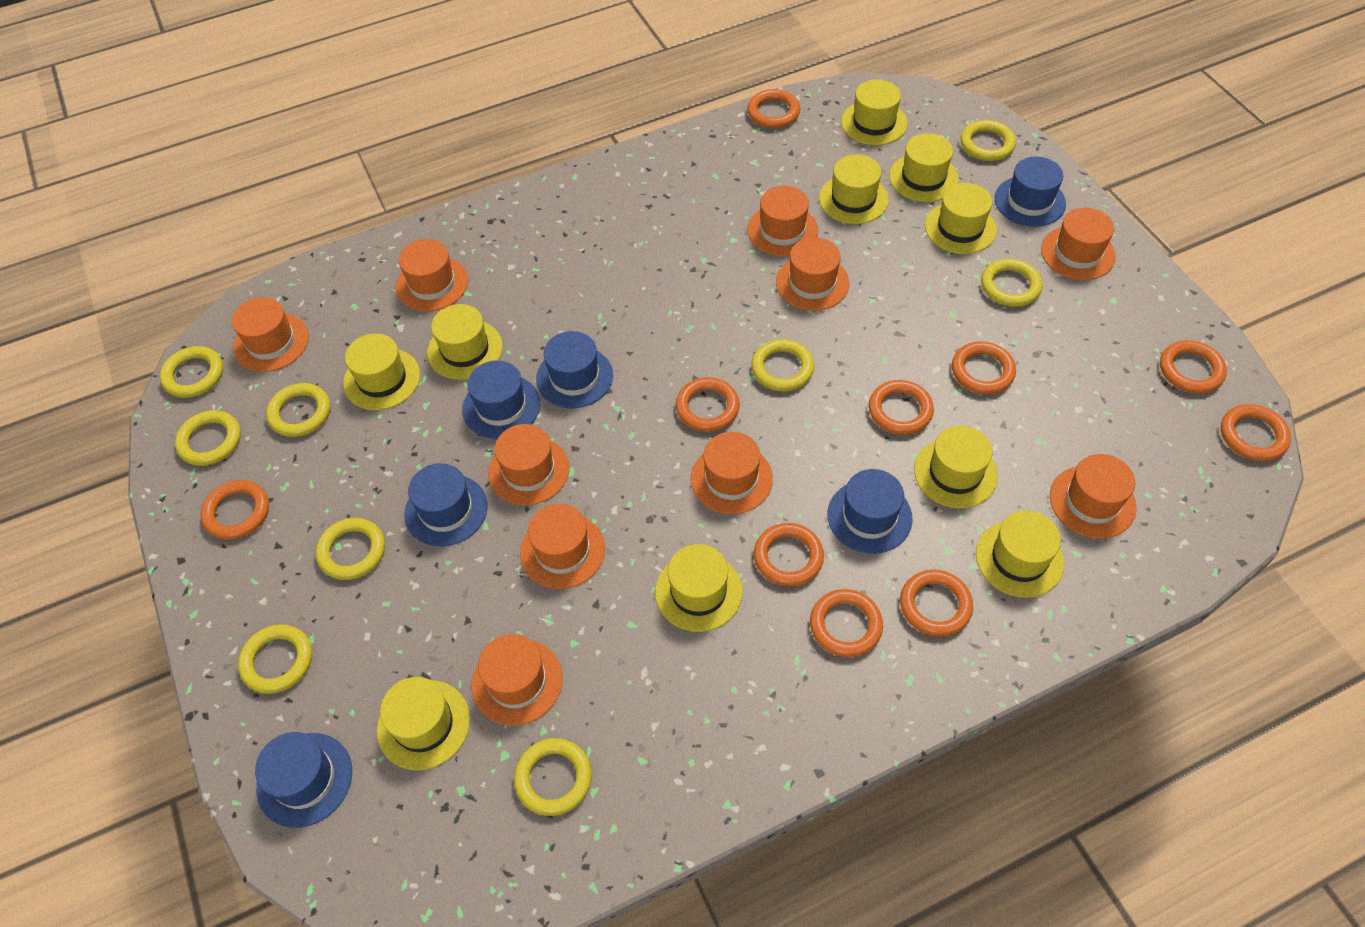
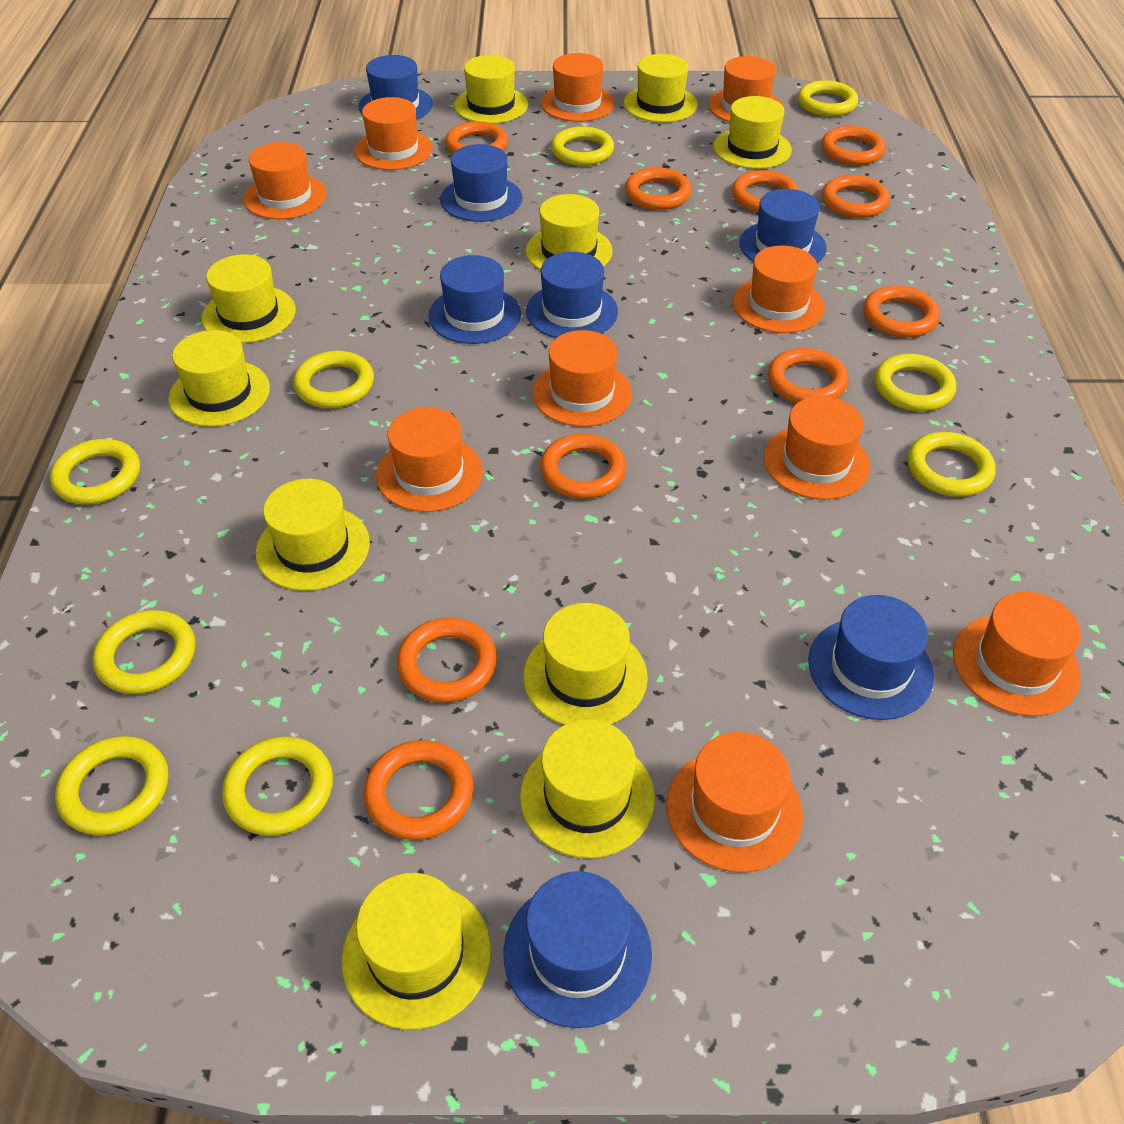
blue hat: 6 -> 7

